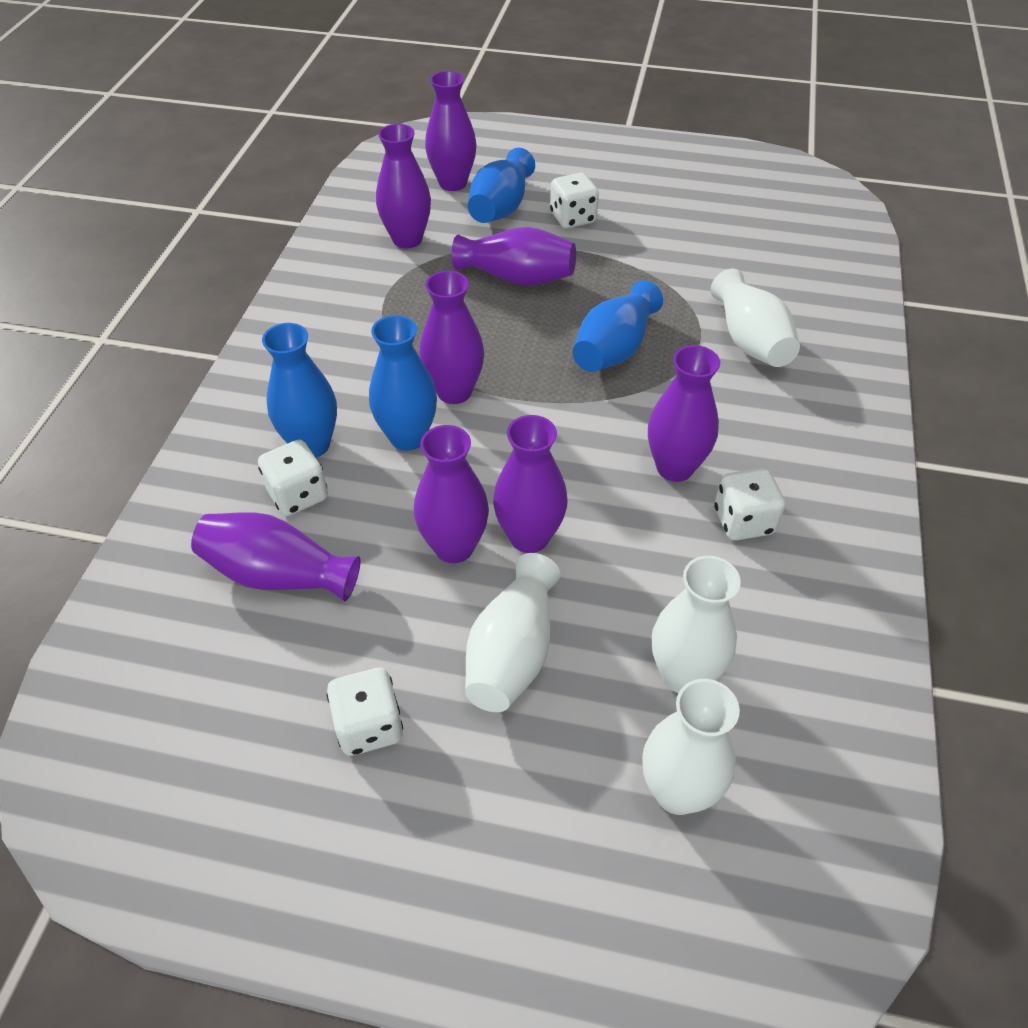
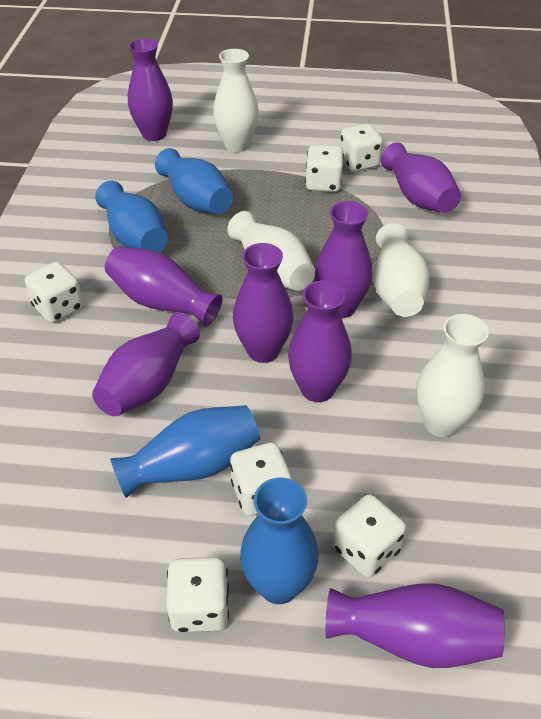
white dice: 4 -> 6

